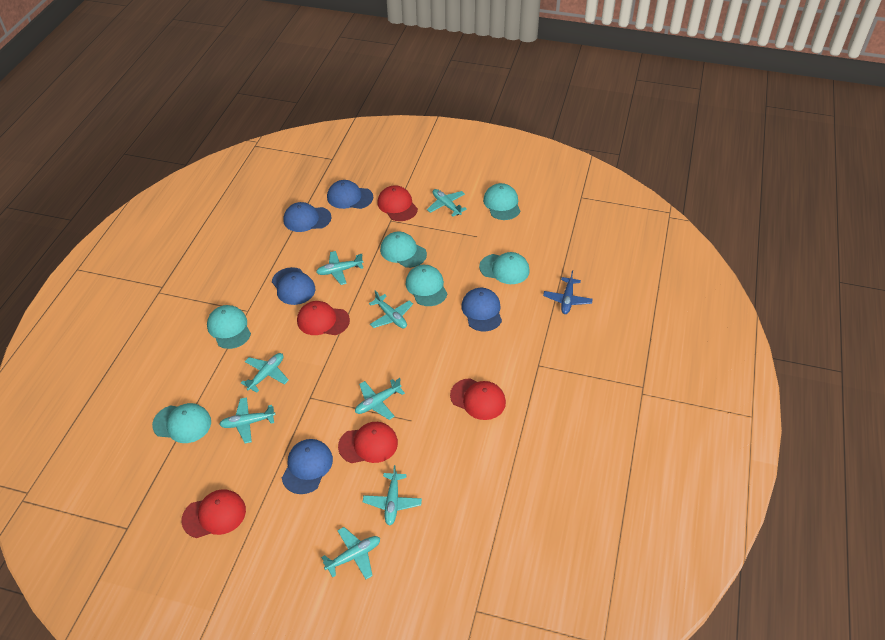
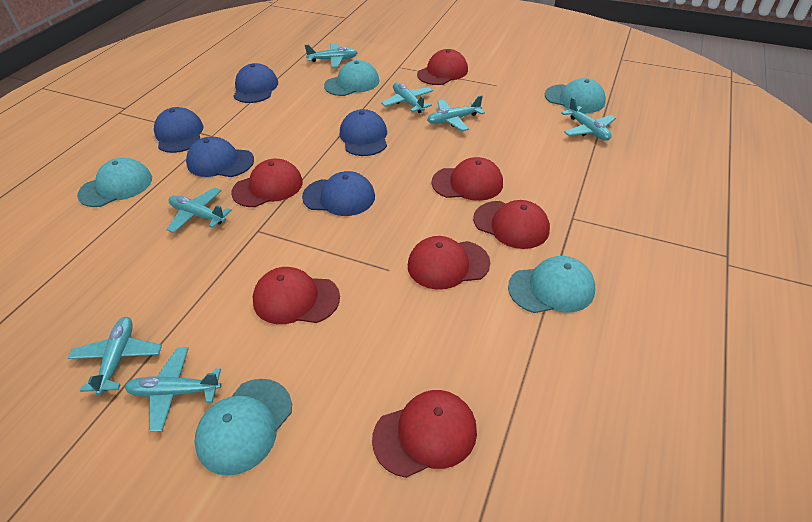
blue plane: 1 -> 0
red cap: 5 -> 7
turquoise cap: 6 -> 5
turquoise plane: 8 -> 7

